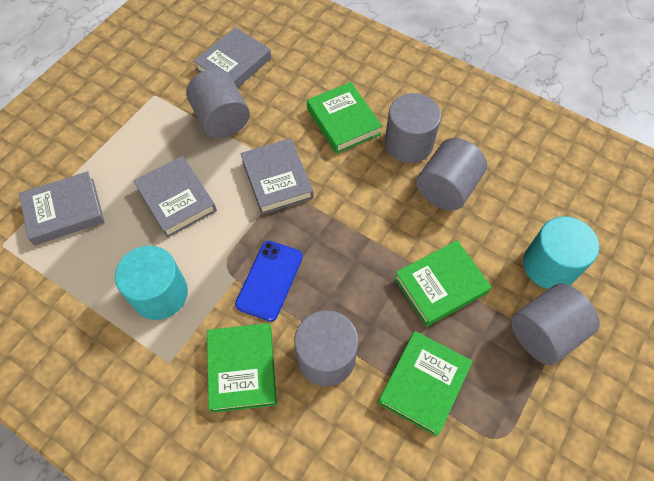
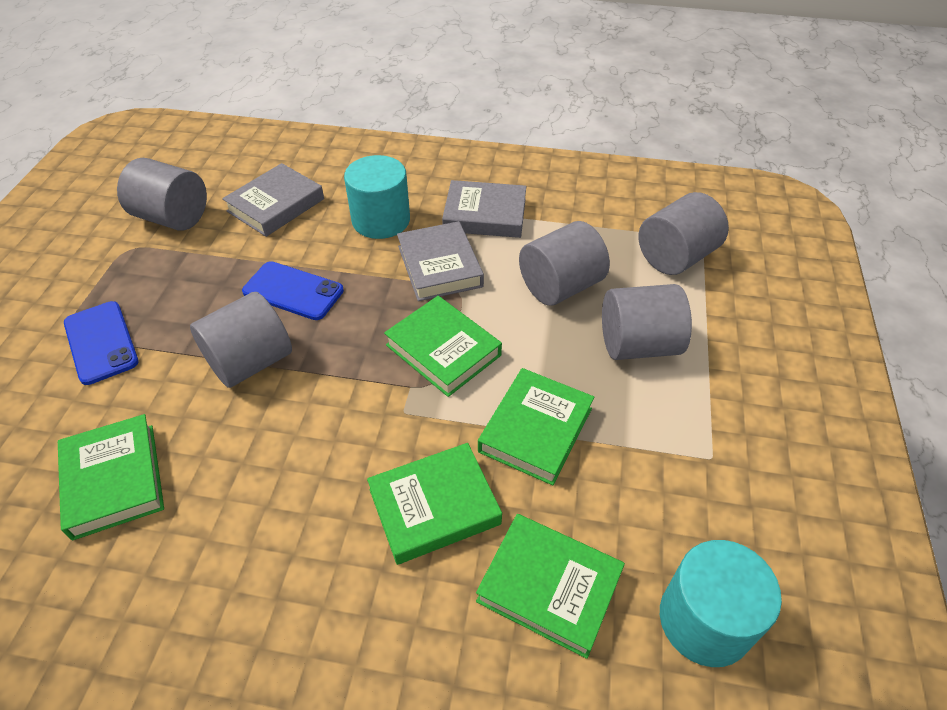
blue phone: 1 -> 2
green book: 4 -> 5
grey book: 4 -> 3

